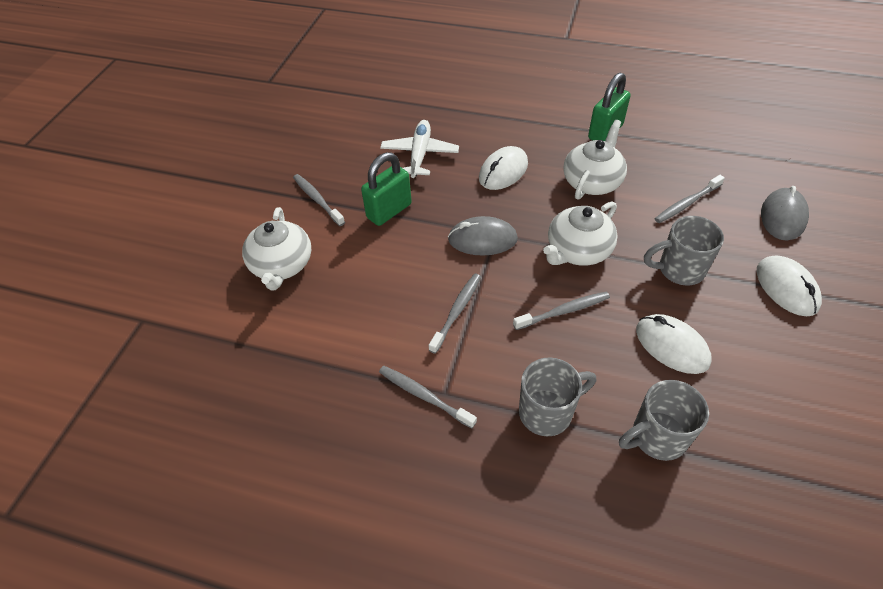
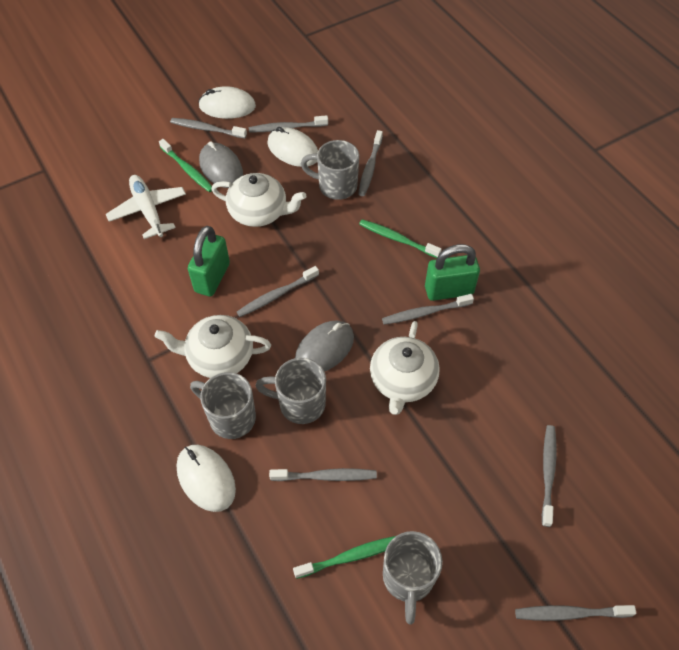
green toothbrush: 0 -> 3
grey mug: 3 -> 4
grey toothbrush: 5 -> 8

